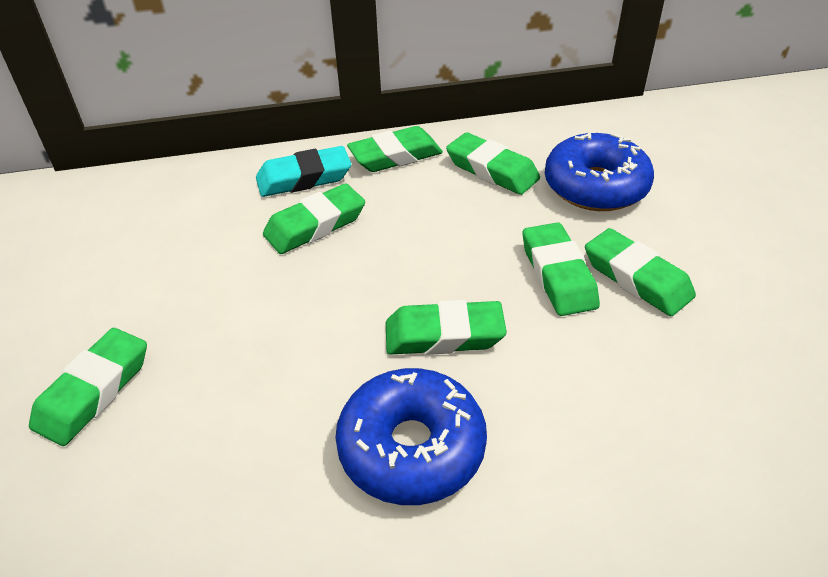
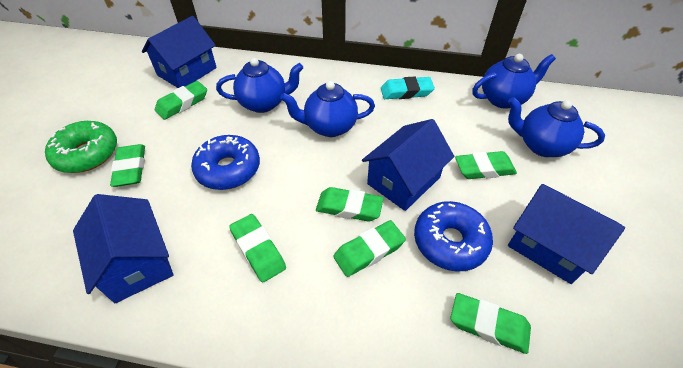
blue house: 0 -> 4
blue teapot: 0 -> 4
green donut: 0 -> 1

